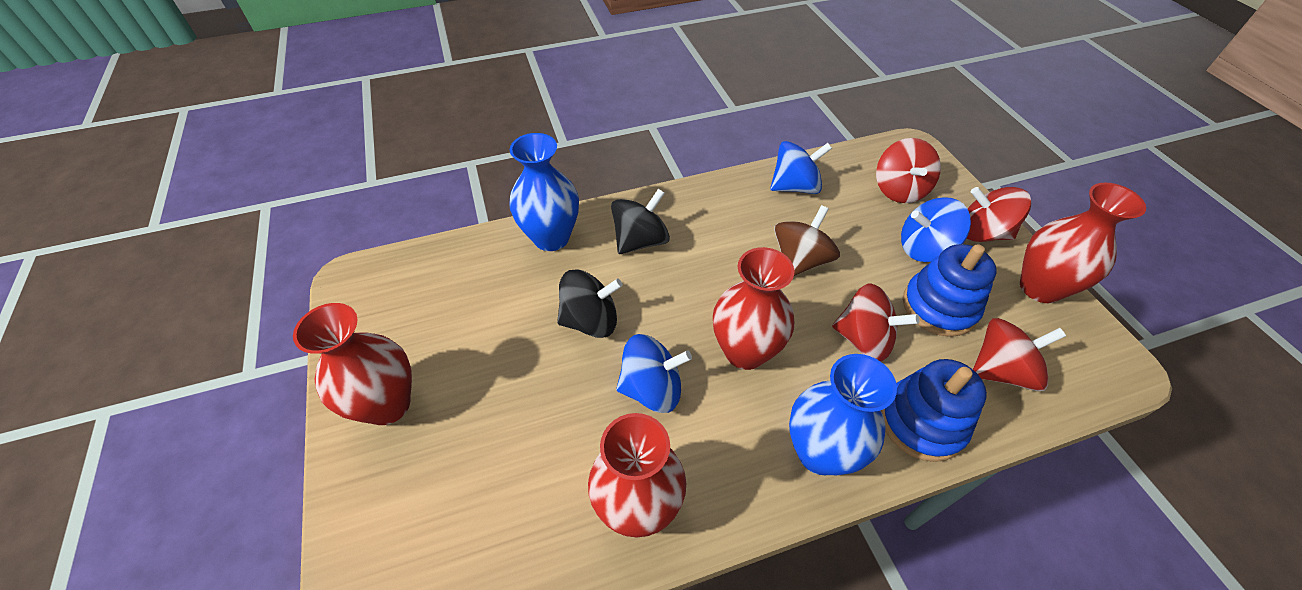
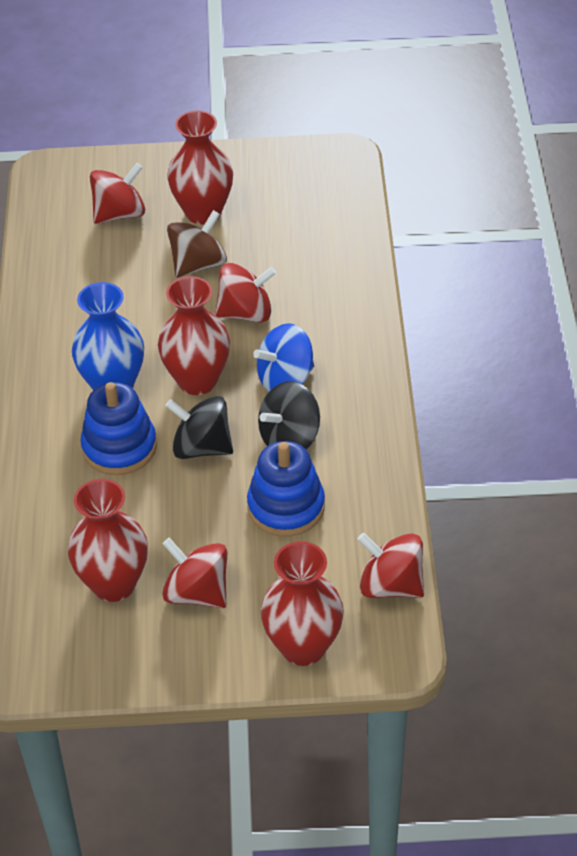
blue spinning top: 3 -> 1
blue vase: 2 -> 1

